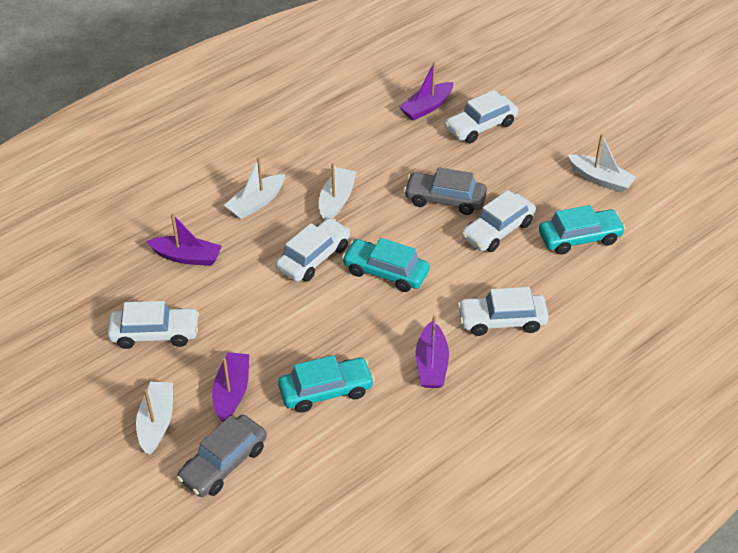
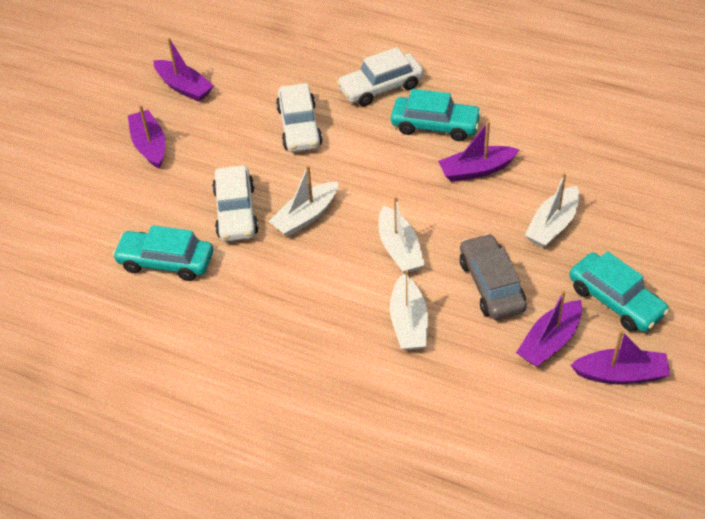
grey car: 2 -> 1
purple boat: 4 -> 5
white car: 5 -> 3

